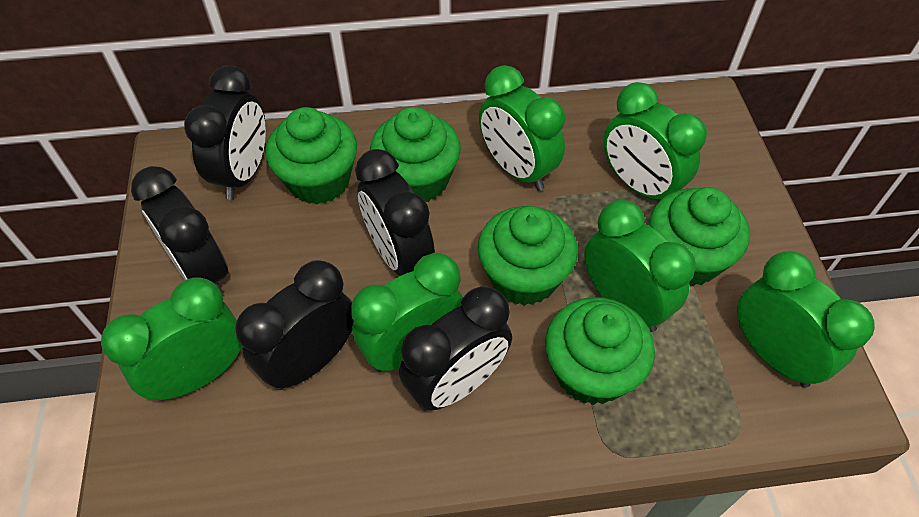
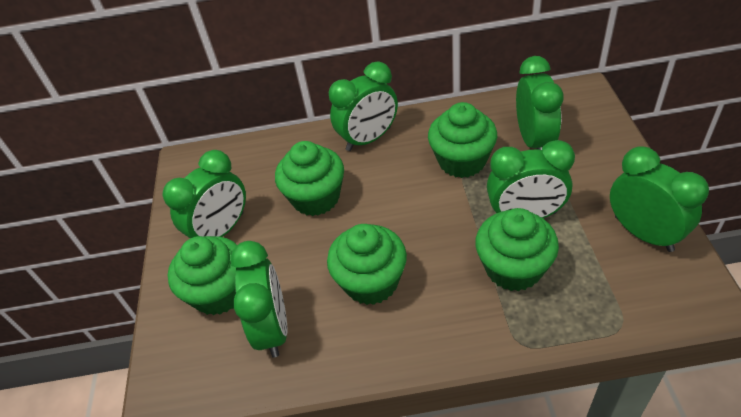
black clock: 5 -> 0

